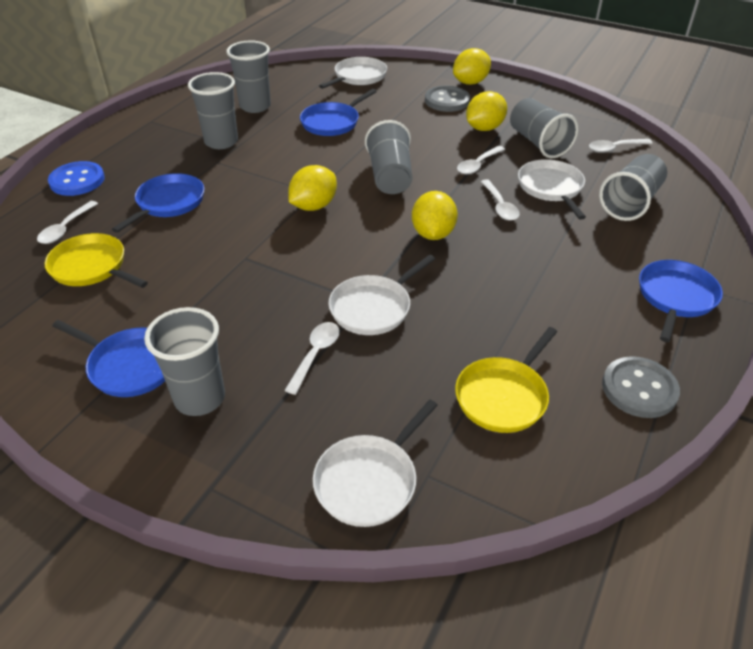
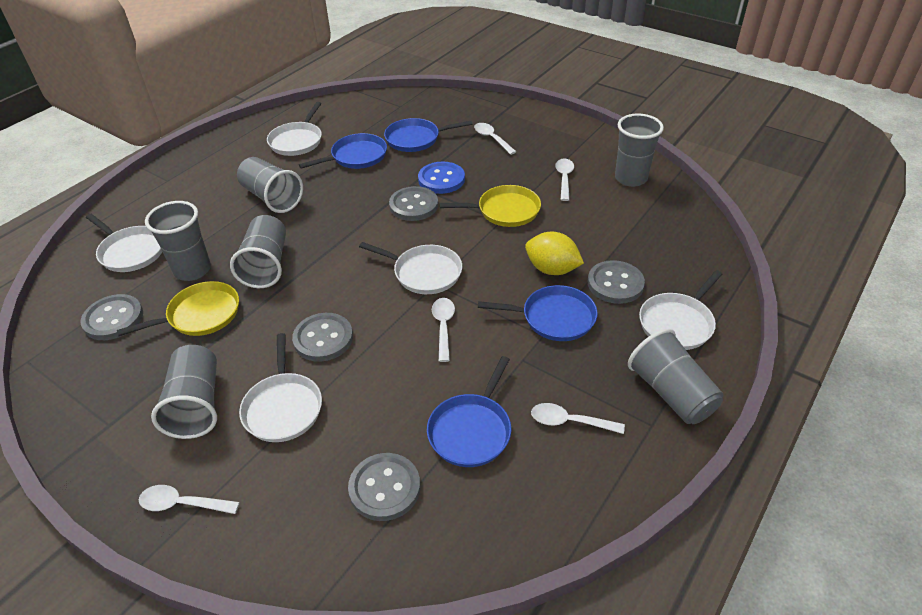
grey button: 2 -> 5
white pan: 4 -> 5
yellow lemon: 4 -> 1

